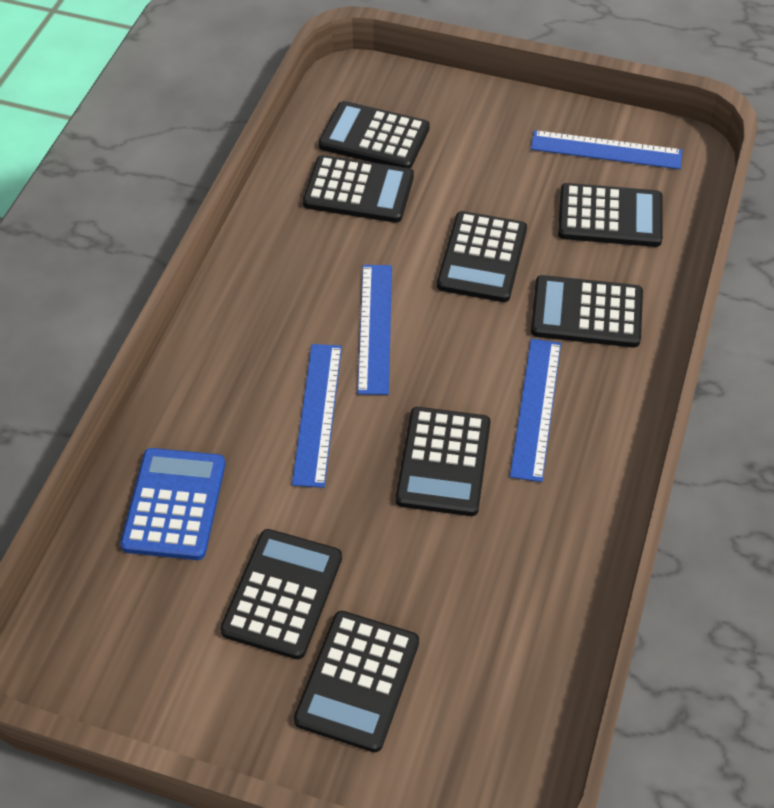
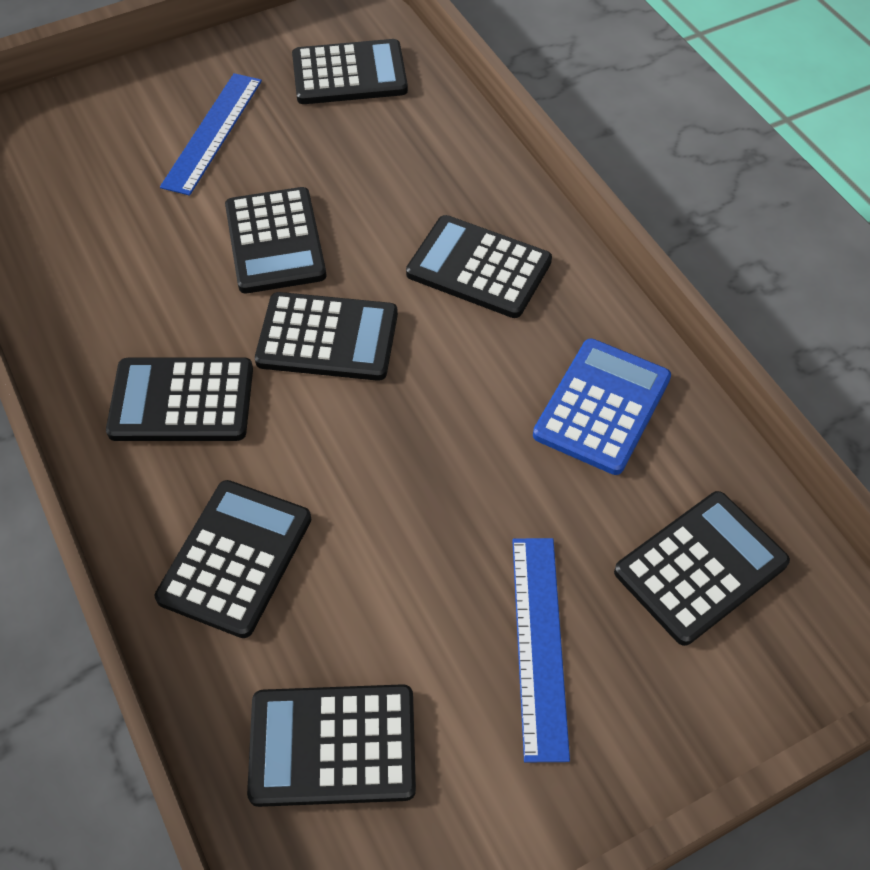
blue ruler: 4 -> 2

